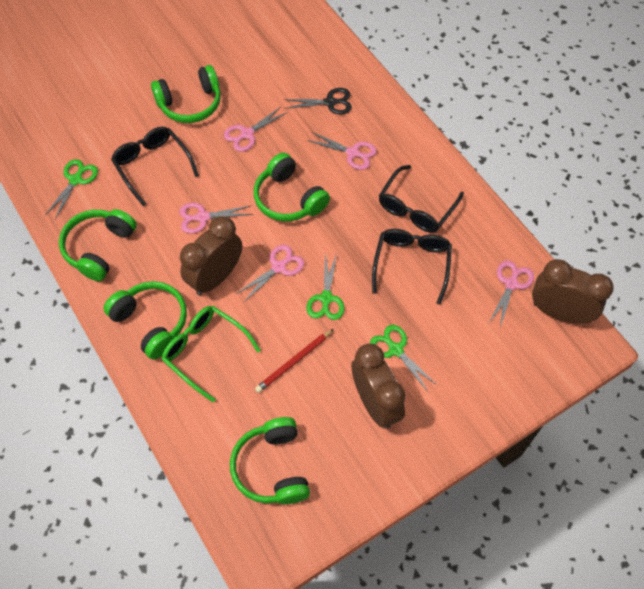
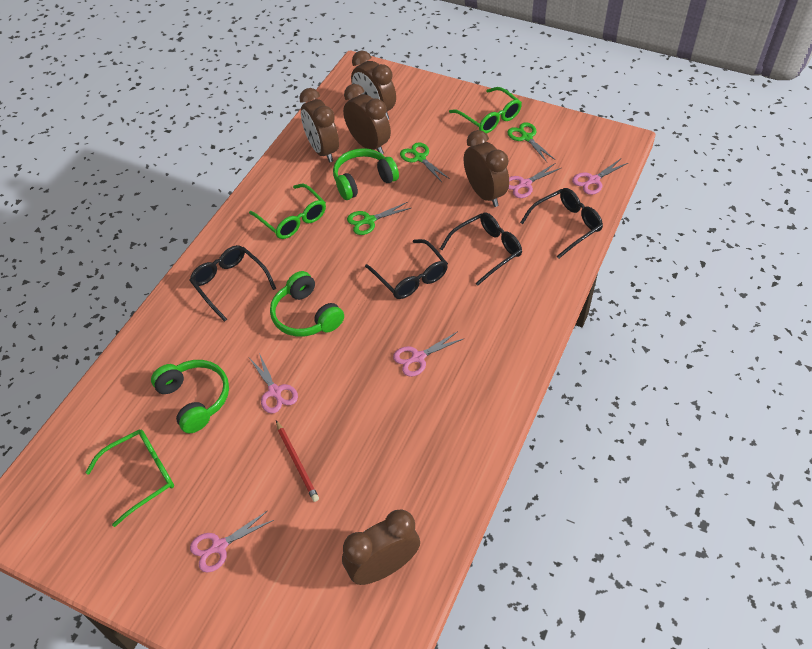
black glasses: 3 -> 4
black scissors: 1 -> 0
brown clock: 3 -> 5
green glasses: 1 -> 3
green headphones: 5 -> 3

